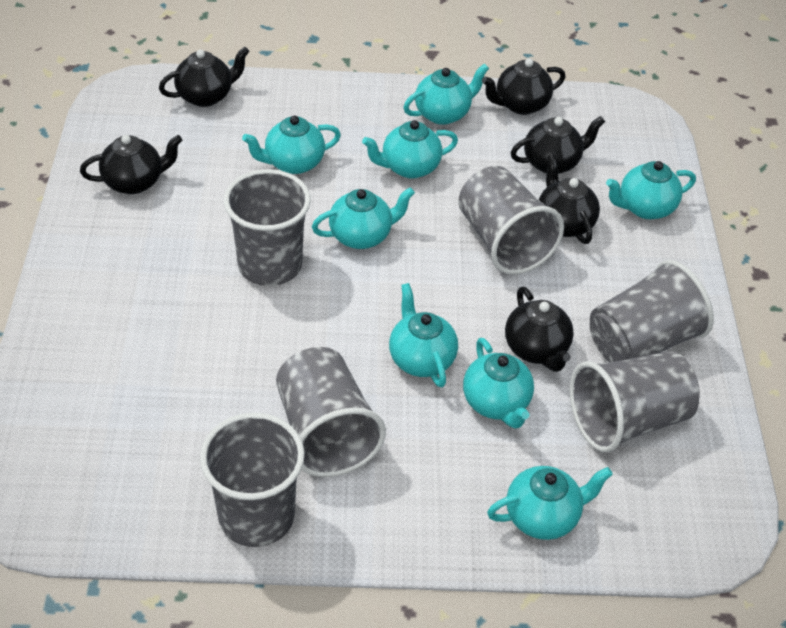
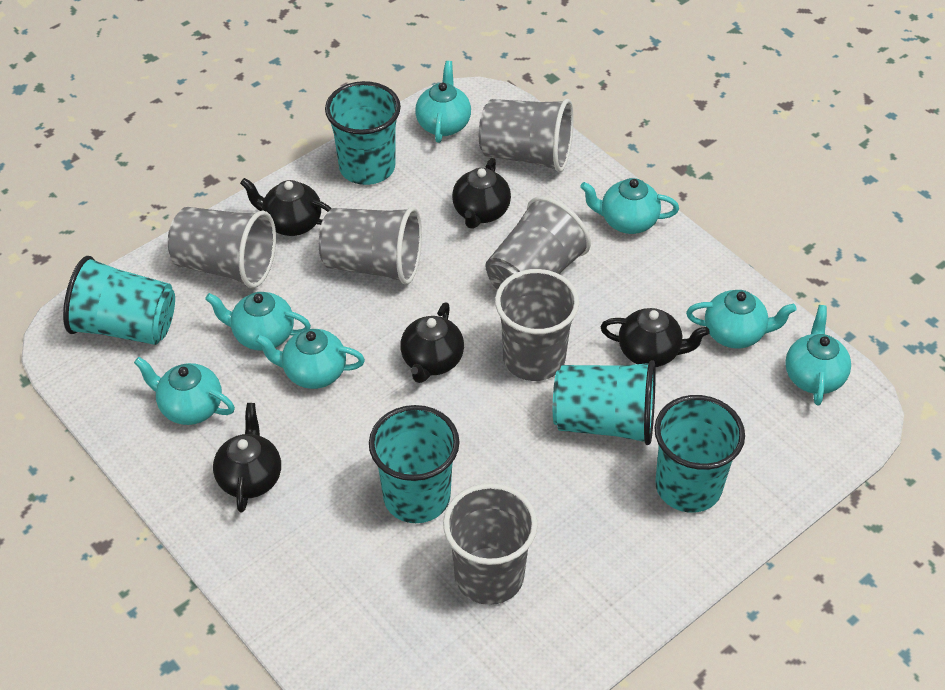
black teapot: 6 -> 5
turquoise cup: 0 -> 5
turquoise teapot: 8 -> 7

